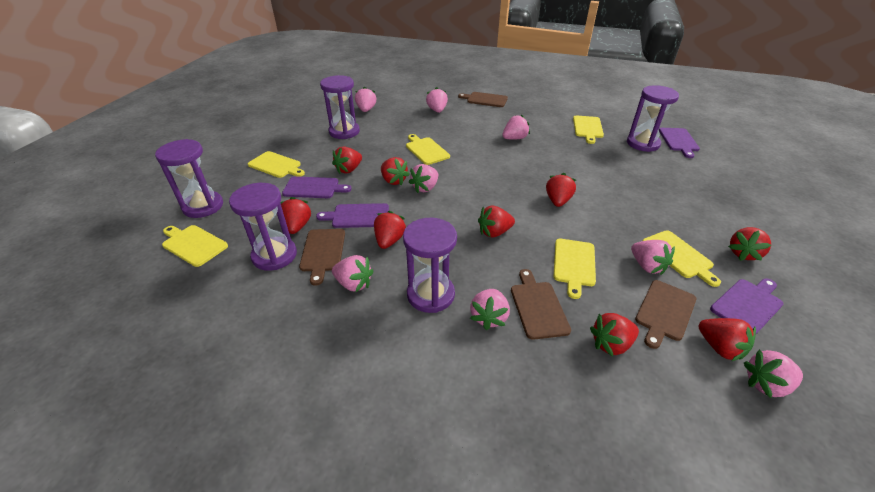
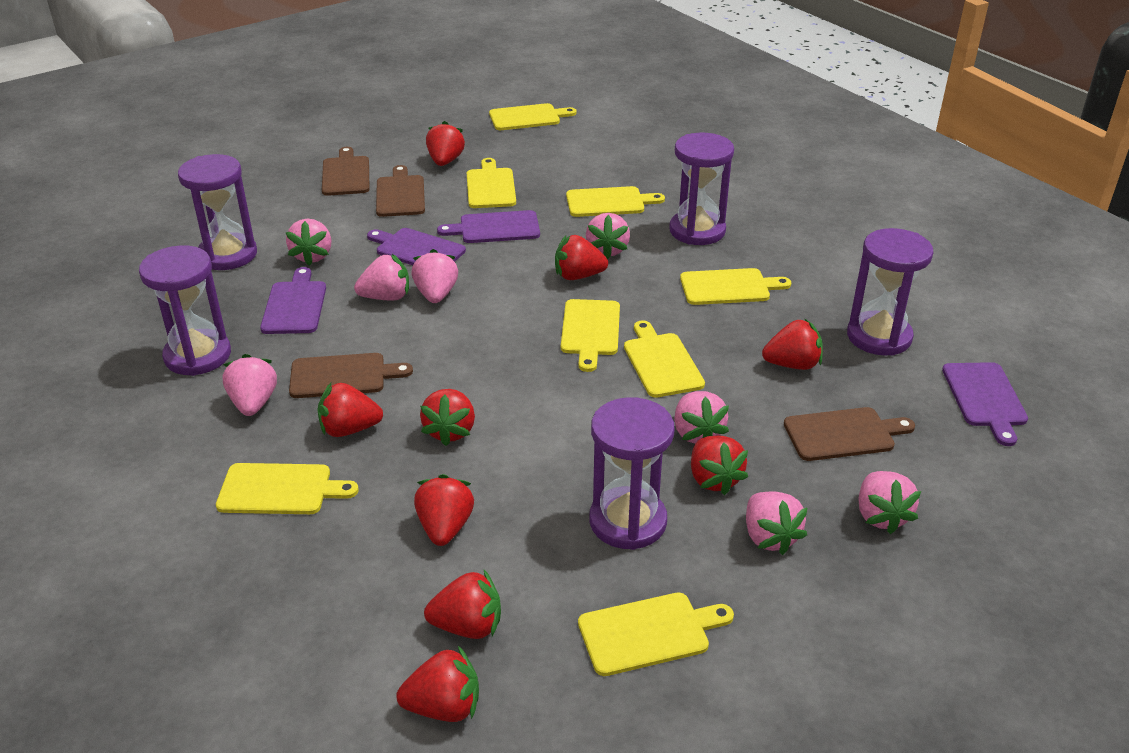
yellow cutting board: 6 -> 8

